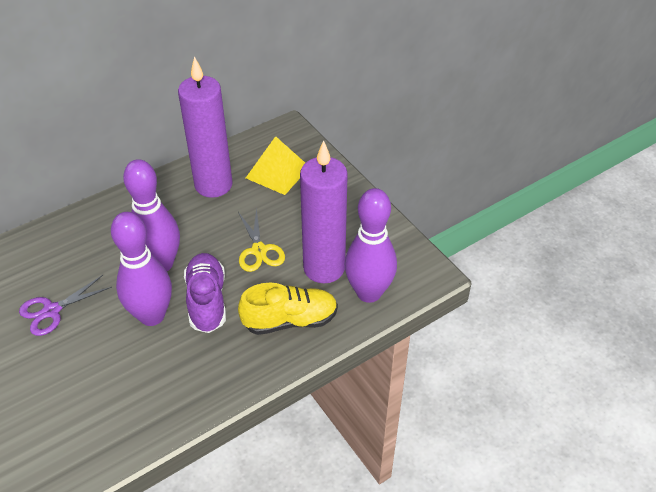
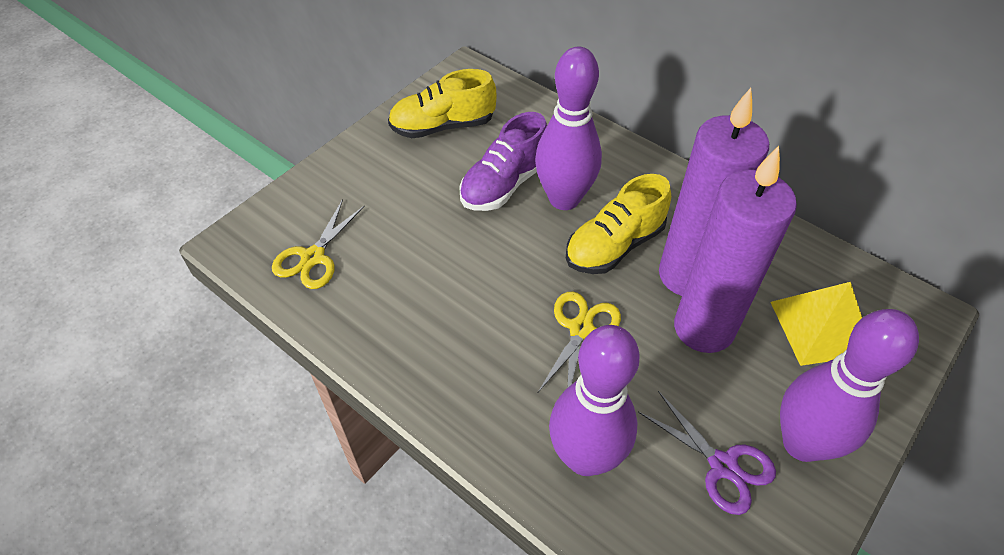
yellow scissors: 1 -> 2
yellow shoe: 1 -> 2

